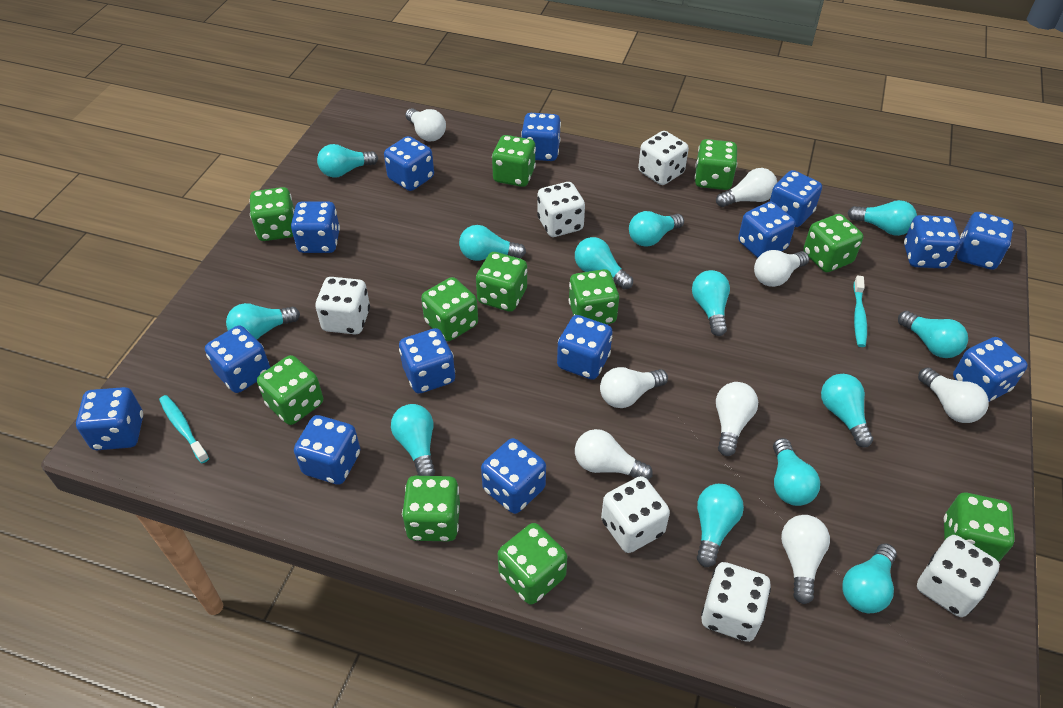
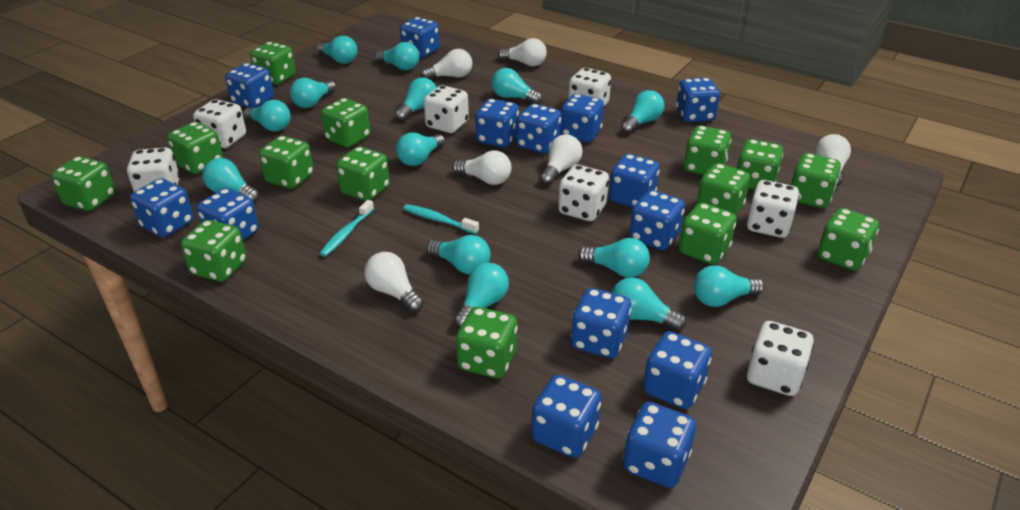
green dice: 11 -> 14
turquoise light bulb: 13 -> 14
white dice: 6 -> 7
white light bulb: 8 -> 6

